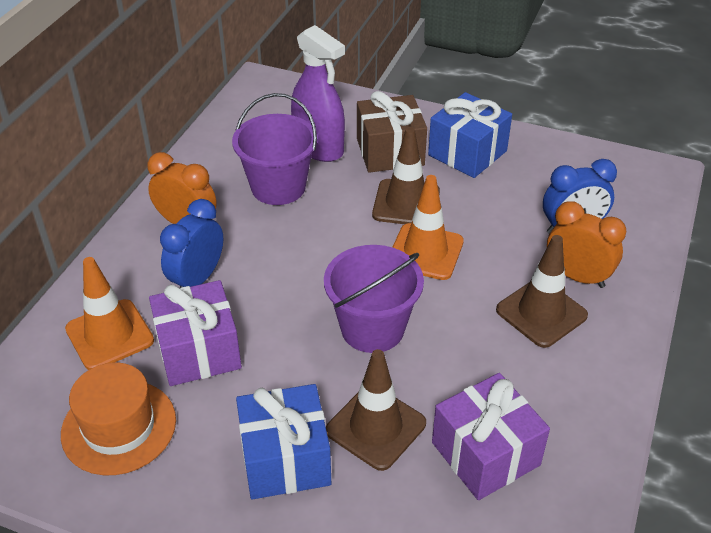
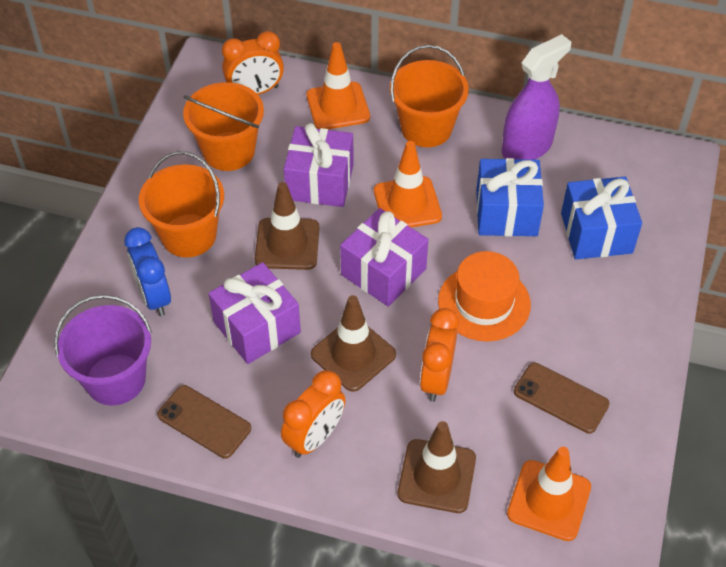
blue clock: 2 -> 1
brown gift: 1 -> 0
brown phone: 0 -> 2
orange bucket: 0 -> 3
orange clock: 2 -> 3
orange traffic cone: 2 -> 3
purple bucket: 2 -> 1
purple gift: 2 -> 3

